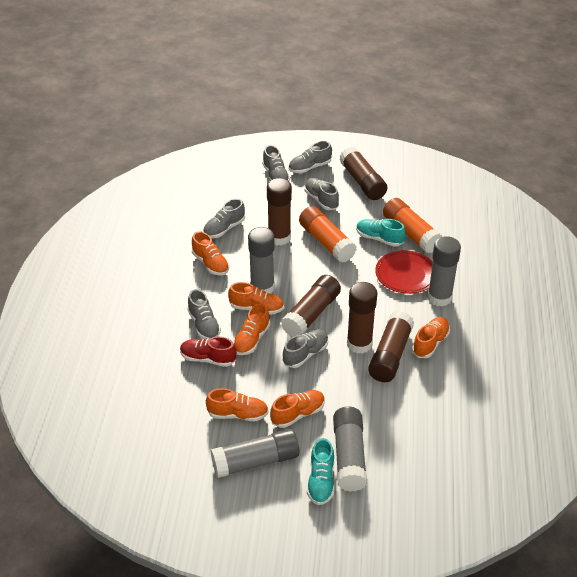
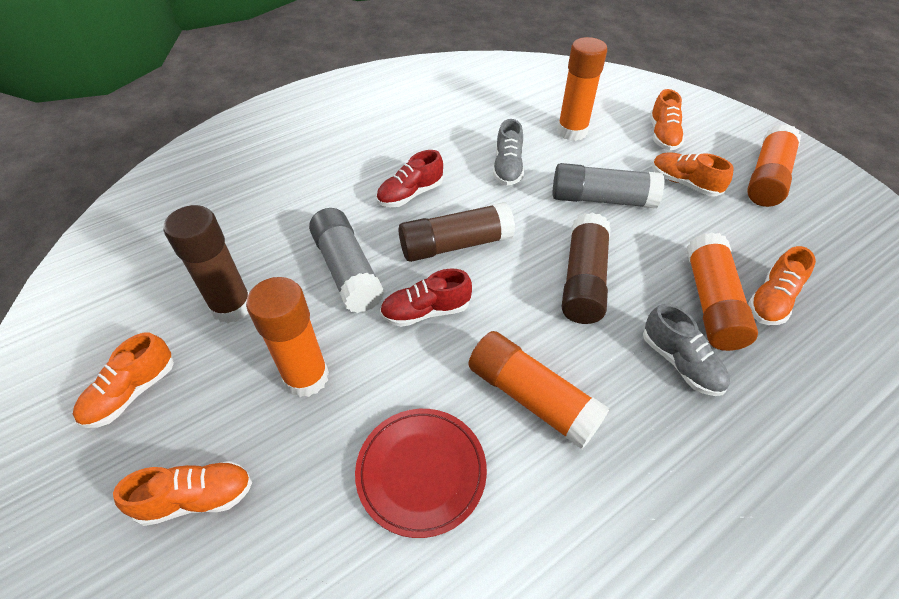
brown glue stick: 5 -> 3
grey glue stick: 4 -> 2
grey shoe: 6 -> 2
orange glue stick: 2 -> 5
orange shoe: 6 -> 5
red shoe: 1 -> 2
turquoise shoe: 2 -> 0

